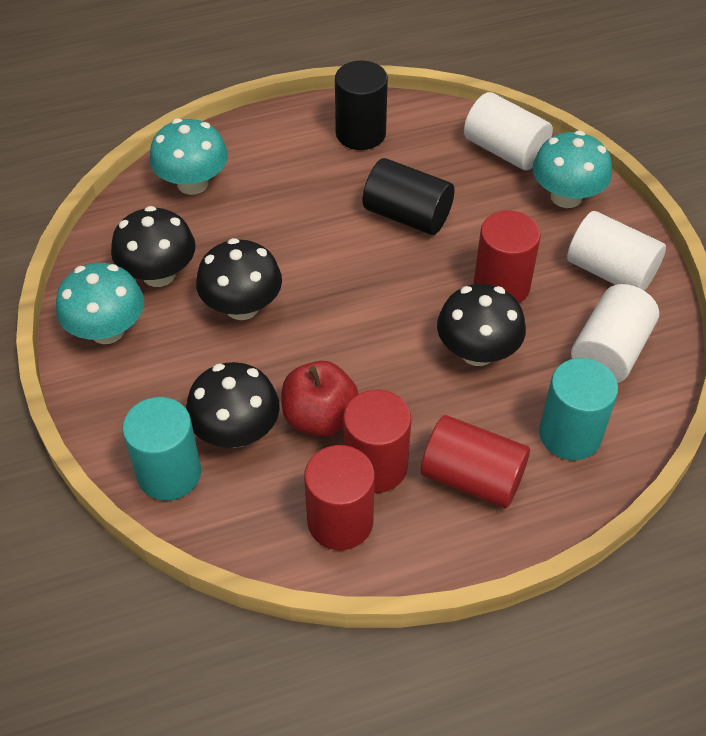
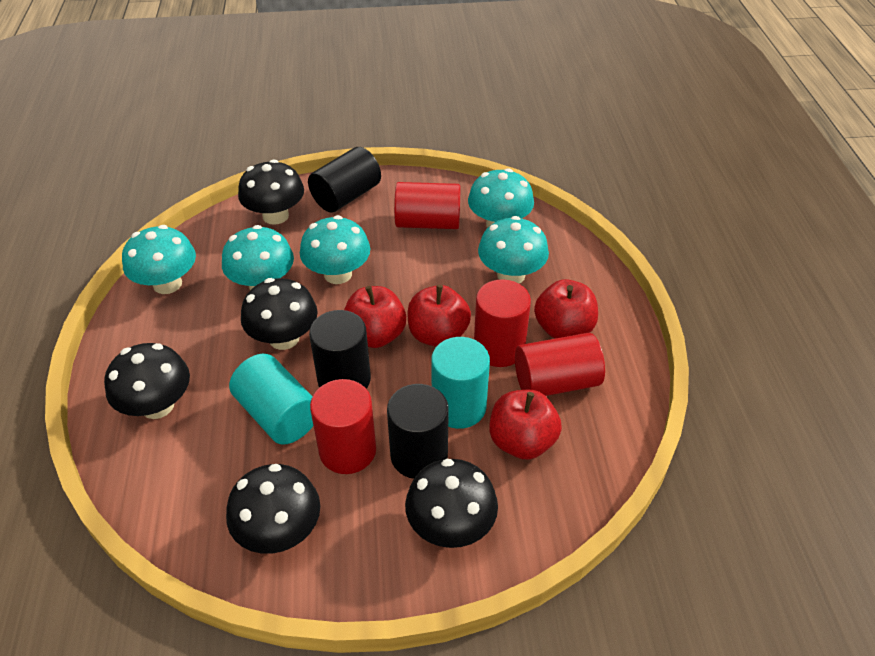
black cylinder: 2 -> 3
black mushroom: 4 -> 5
red apple: 1 -> 4
turquoise mushroom: 3 -> 5
white cylinder: 3 -> 0

